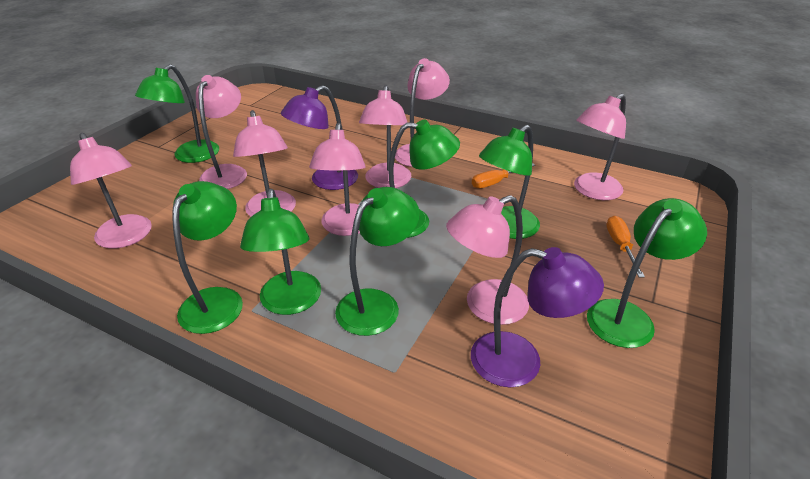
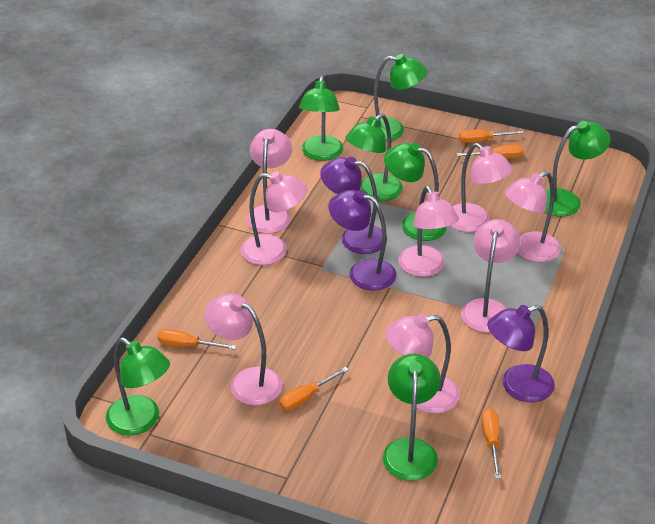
orange screwdriver: 2 -> 5
purple lamp: 2 -> 3

